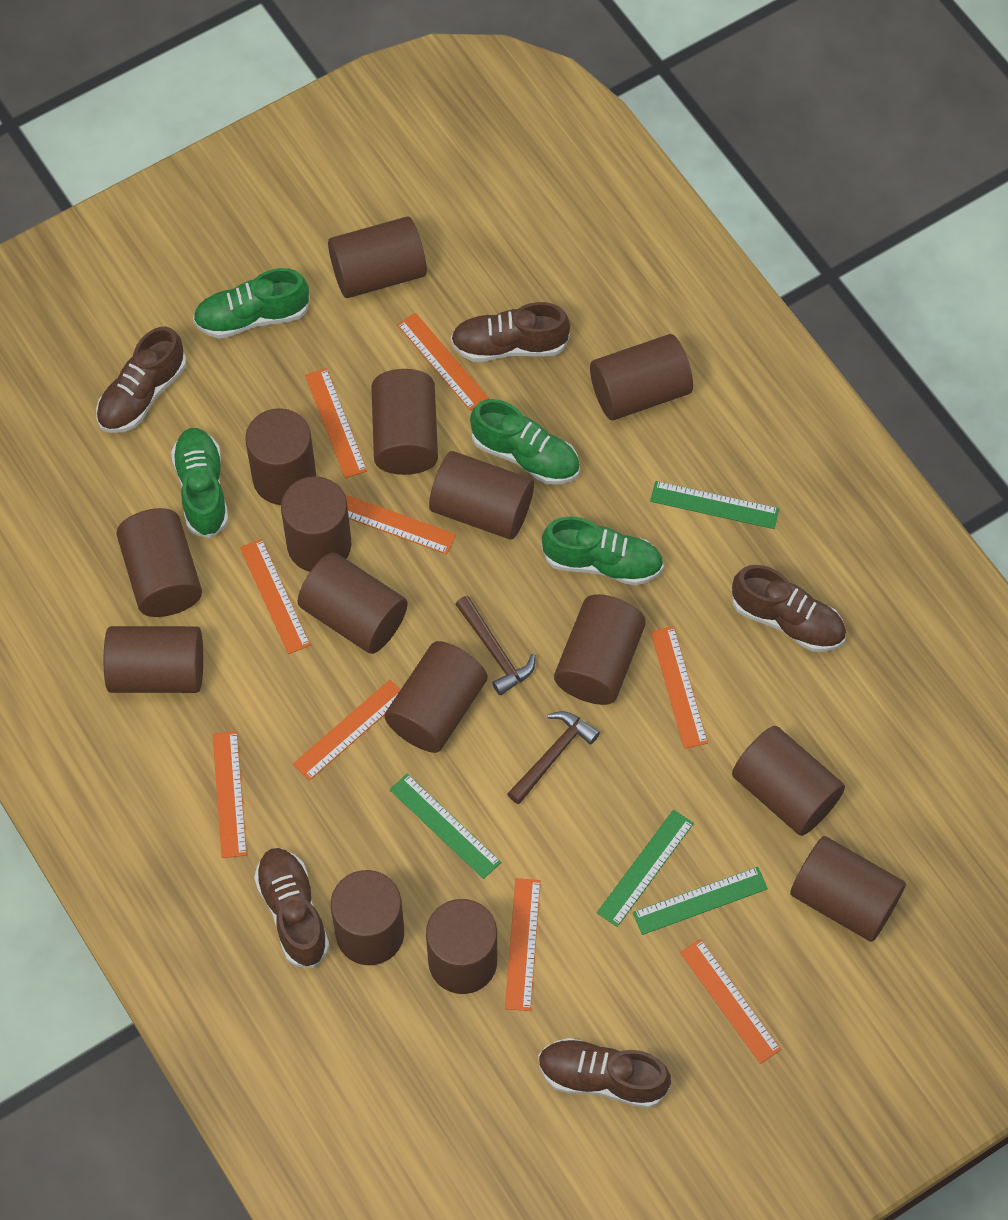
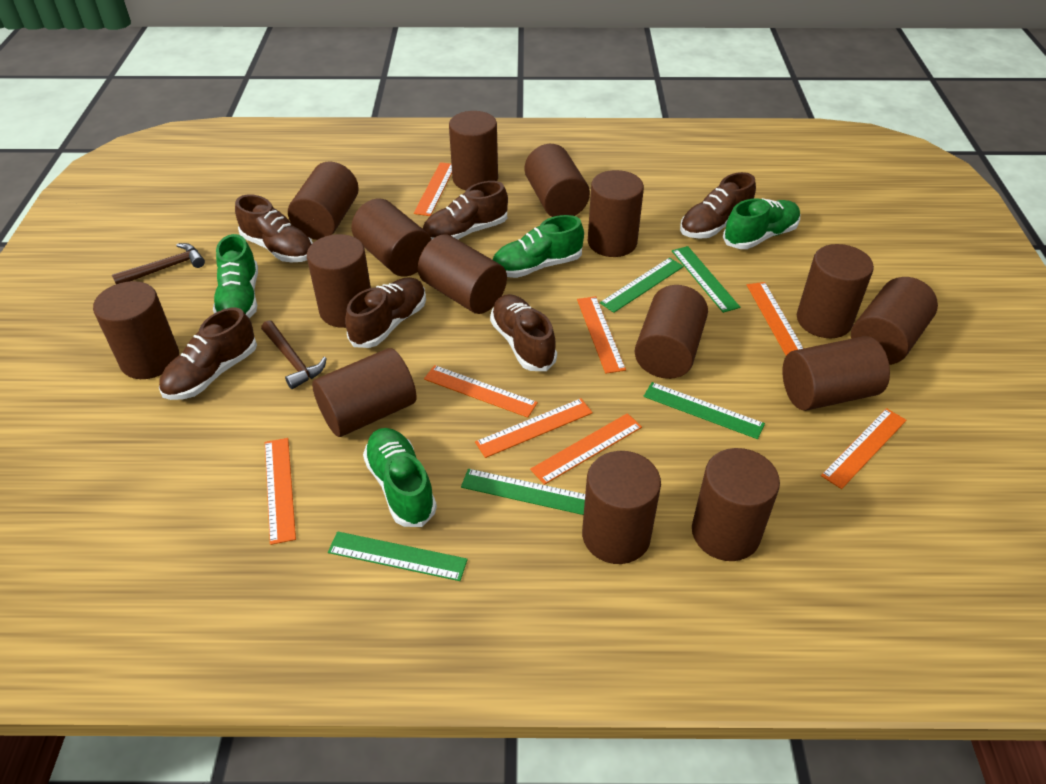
brown shoe: 5 -> 6
green ruler: 4 -> 5
orange ruler: 9 -> 8

